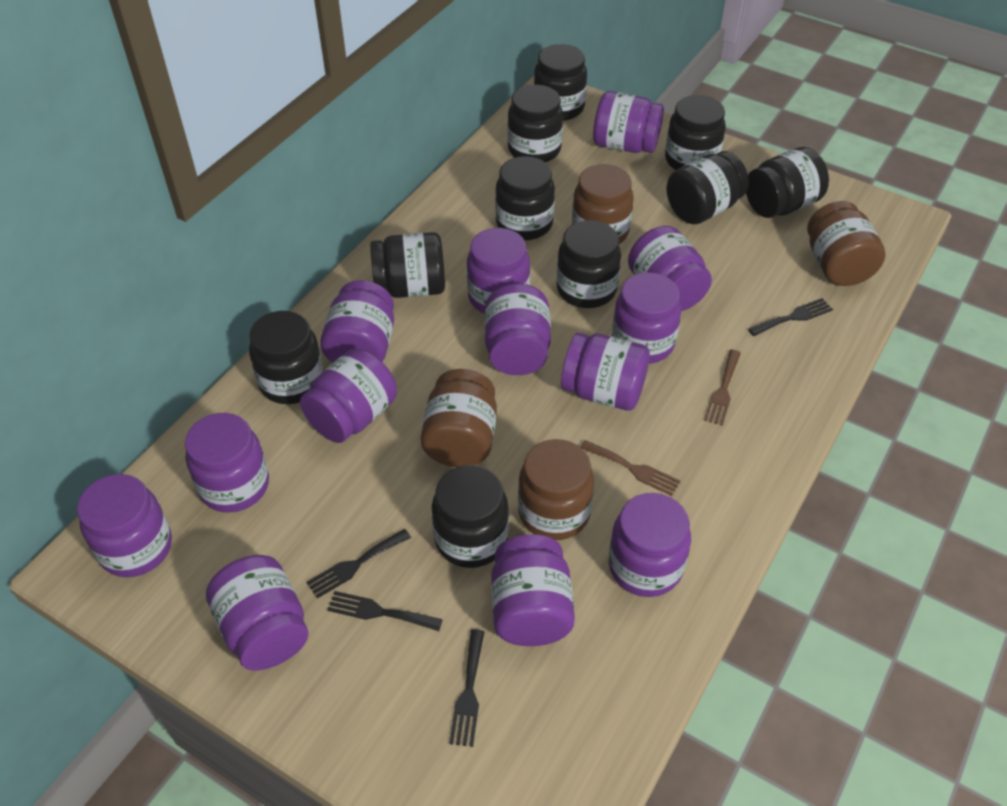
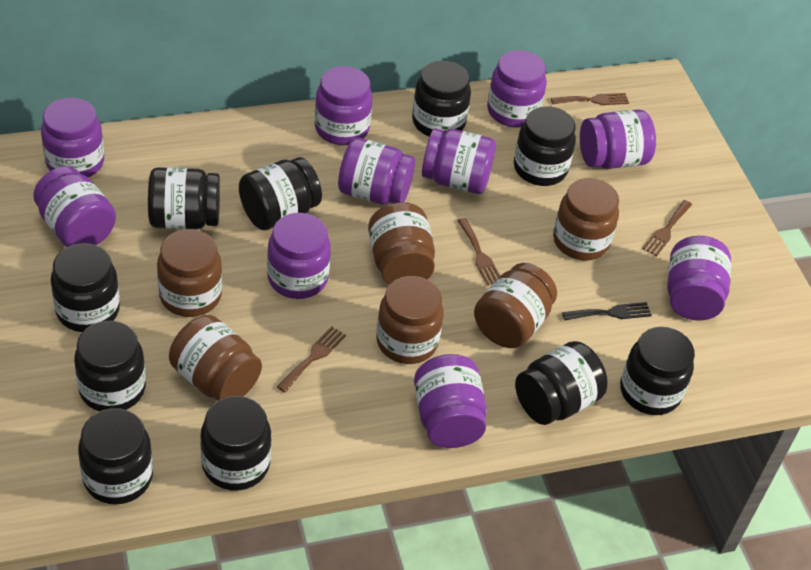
black fork: 4 -> 1
brown fork: 2 -> 4
brown jar: 4 -> 6
purple jar: 13 -> 10

